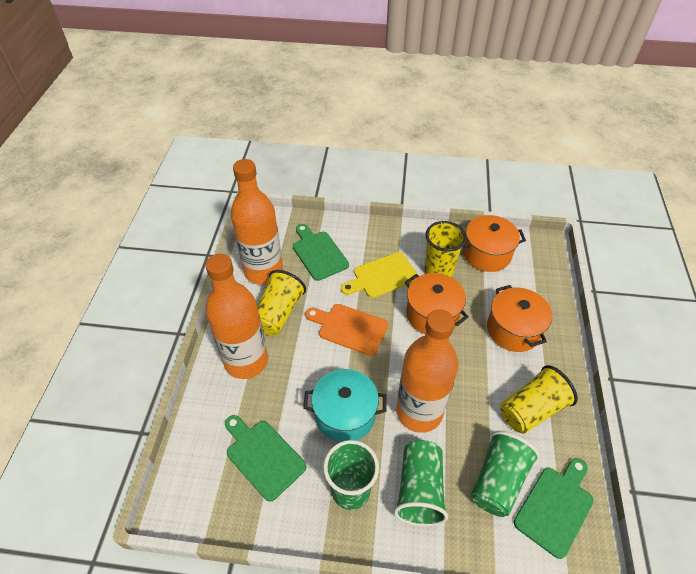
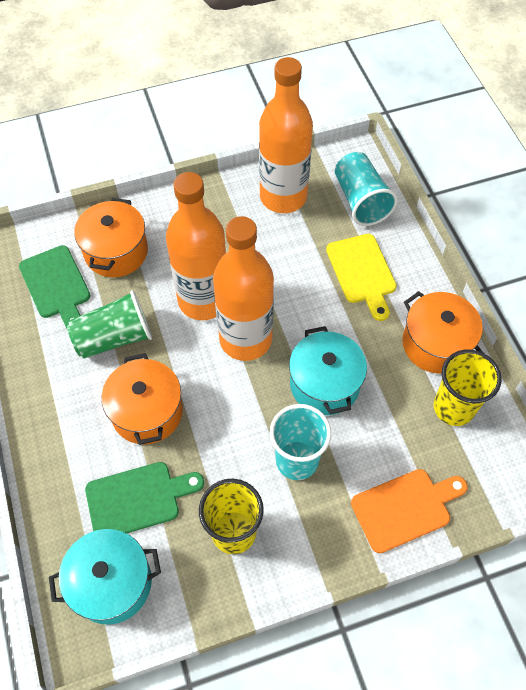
green cup: 3 -> 1
green cutting board: 3 -> 2
turquoise cup: 0 -> 2
turquoise pot: 1 -> 2
yellow cup: 3 -> 2

